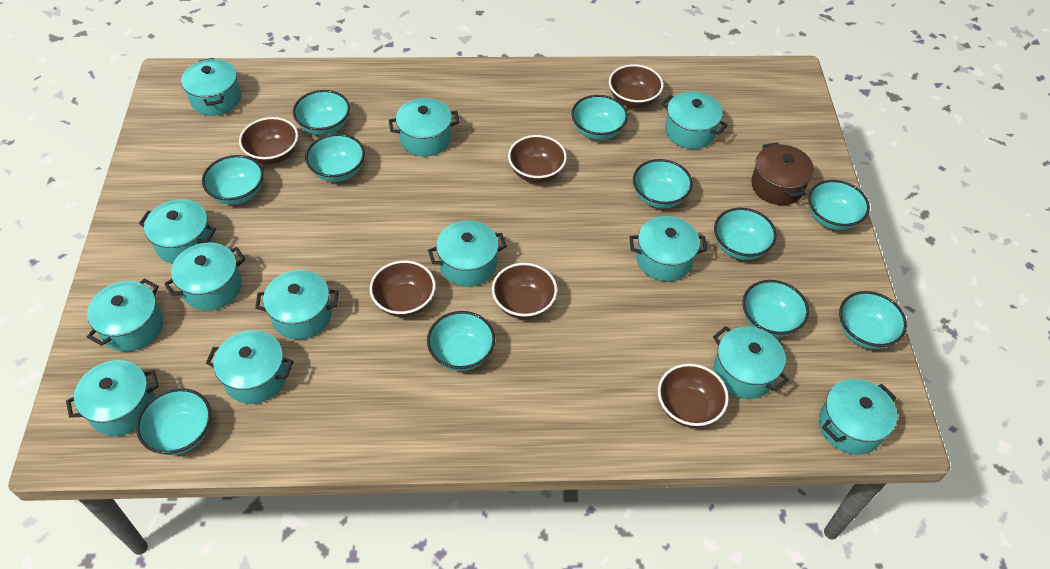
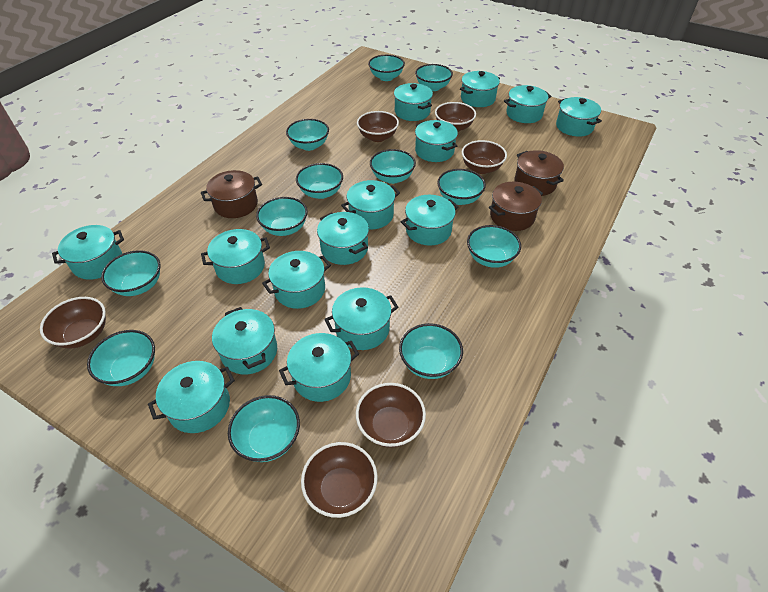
brown pot: 1 -> 3
turquoise bowl: 11 -> 12
turquoise pot: 13 -> 15

